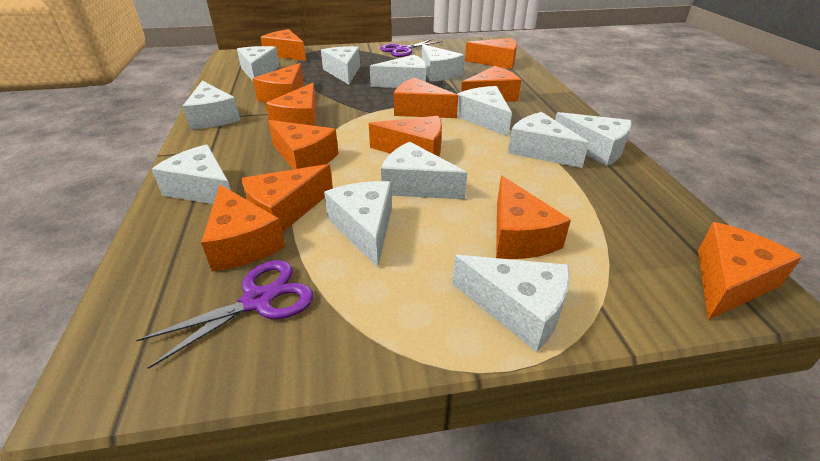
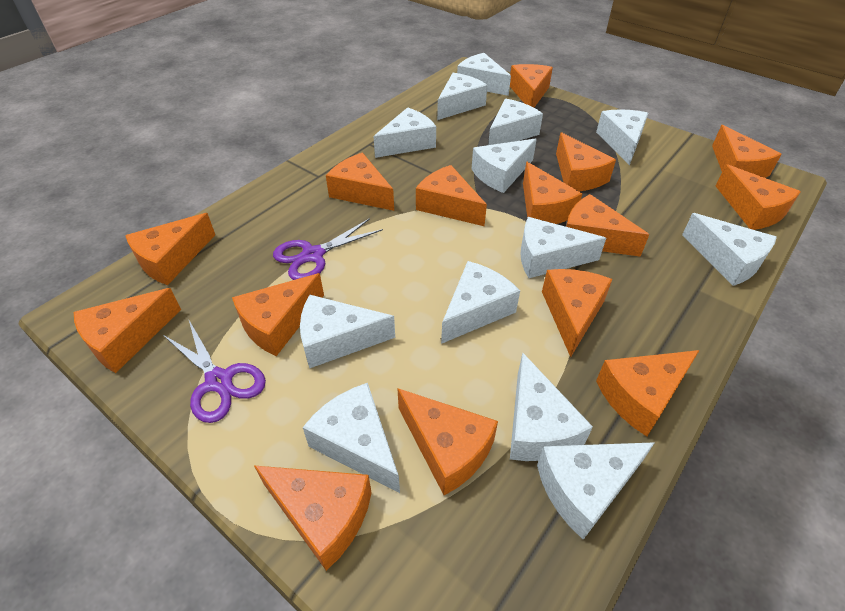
orange cheese: 12 -> 15
white cheese: 12 -> 13

